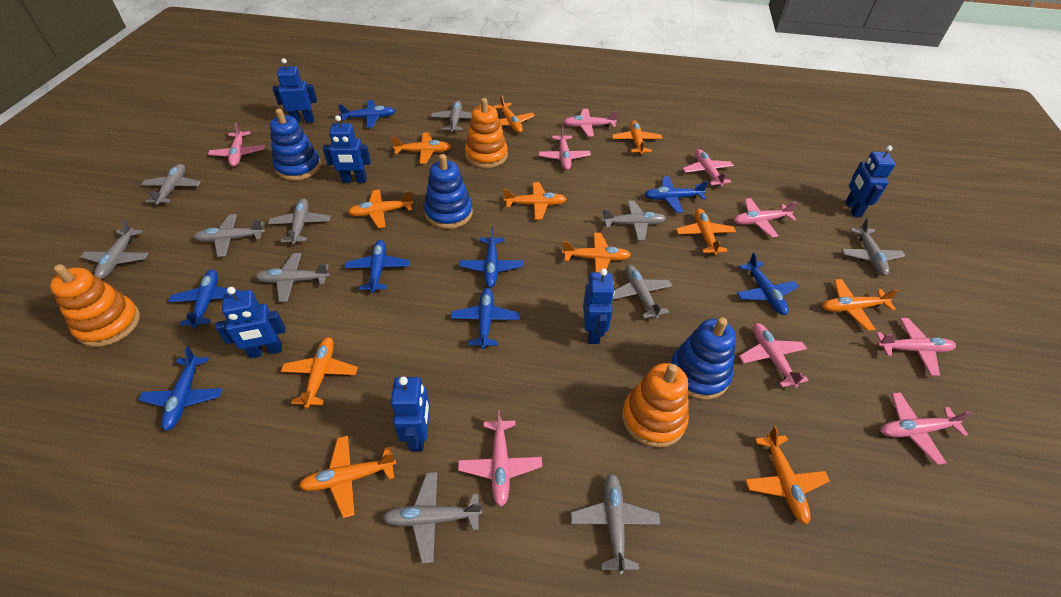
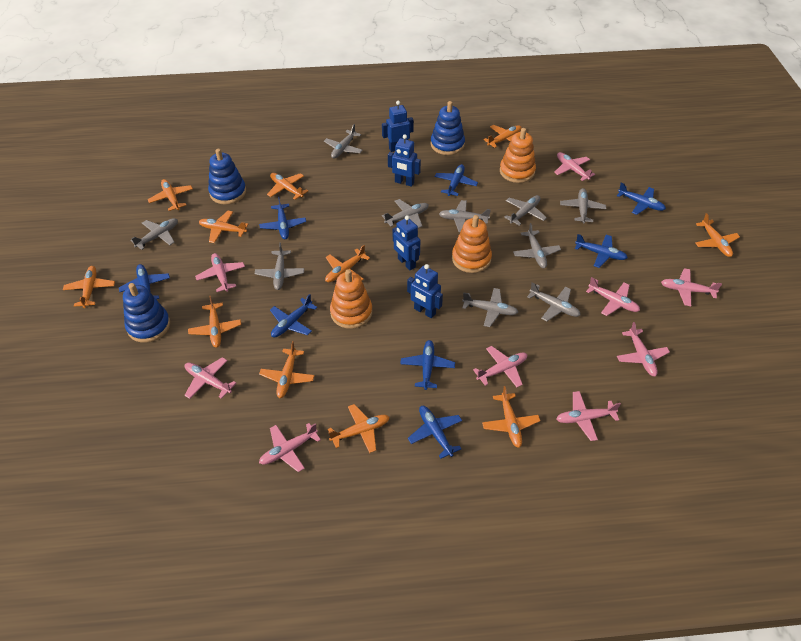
blue robot: 6 -> 4
grey plane: 11 -> 10

